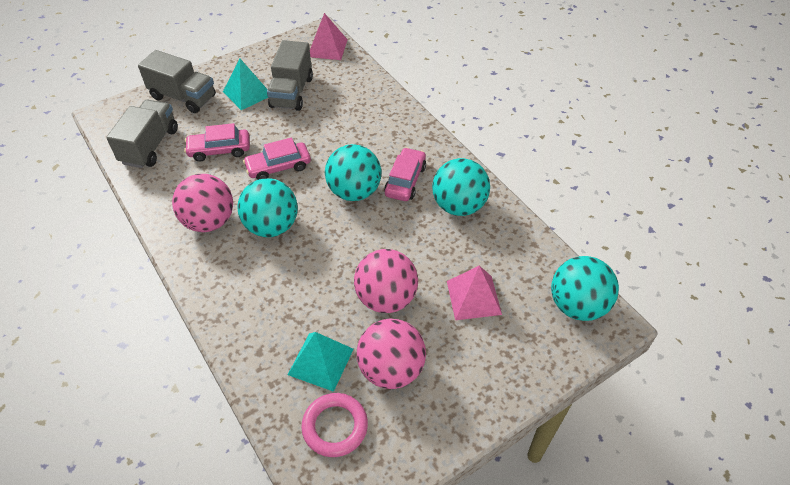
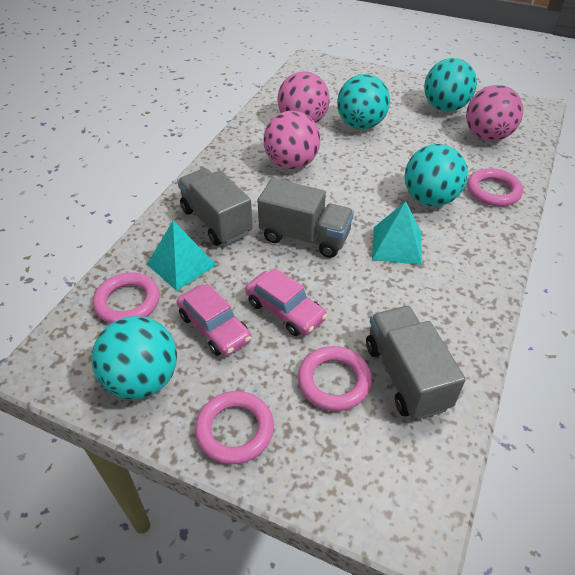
pink car: 3 -> 2
pink pyramid: 2 -> 0
pink ring: 1 -> 4

